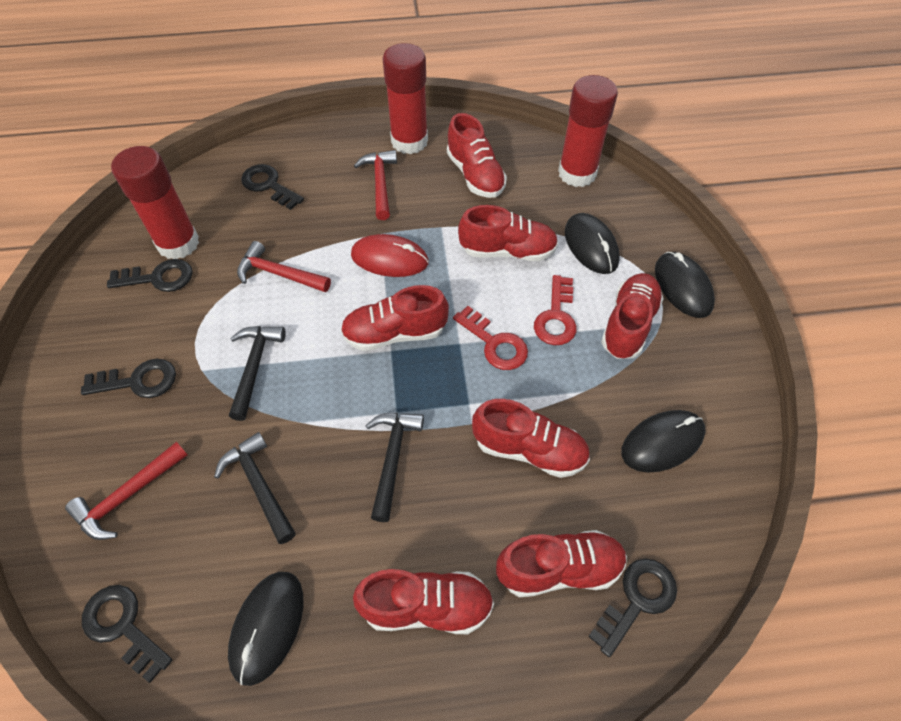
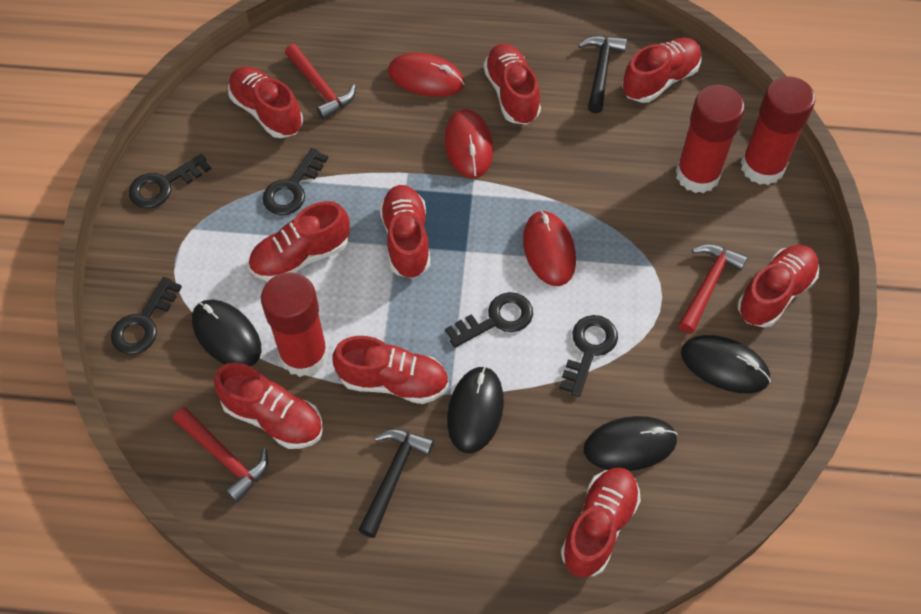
black hammer: 3 -> 2
red key: 2 -> 0
red mouse: 1 -> 3
red shoe: 7 -> 9

